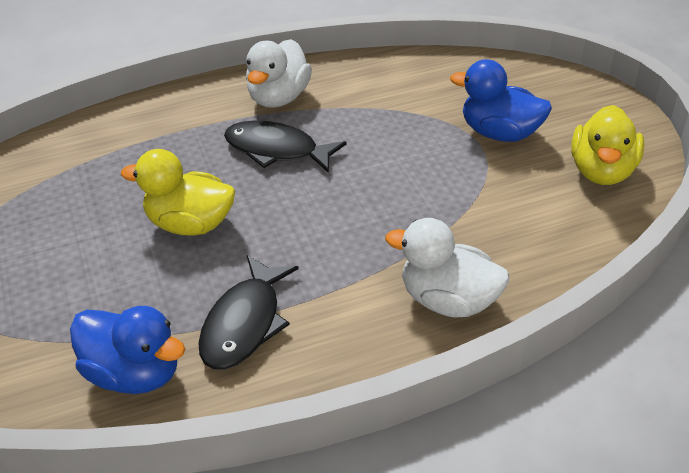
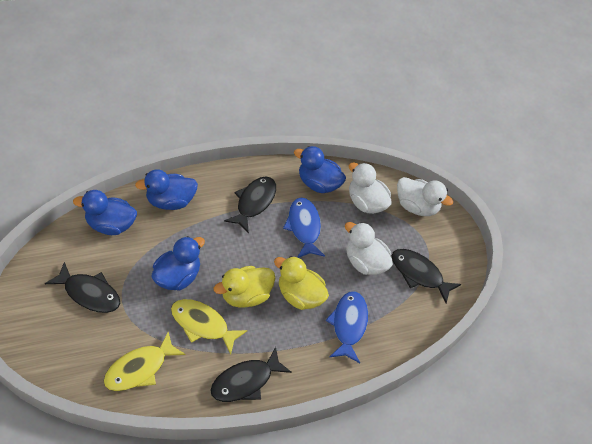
black fish: 2 -> 4
blue duck: 2 -> 4
blue fish: 0 -> 2
white duck: 2 -> 3
yellow fish: 0 -> 2

